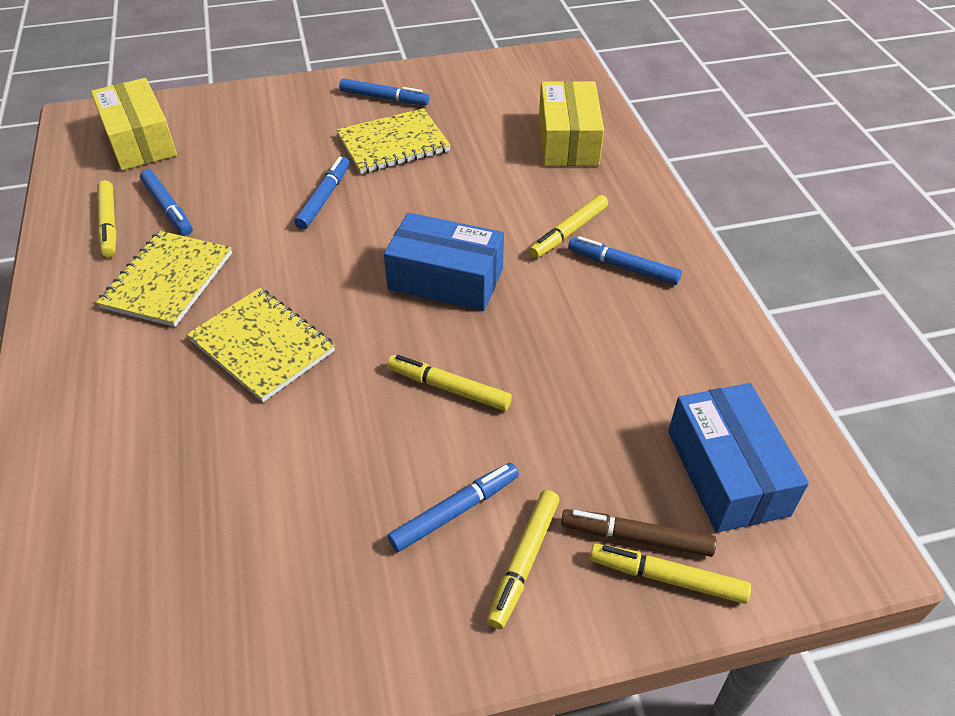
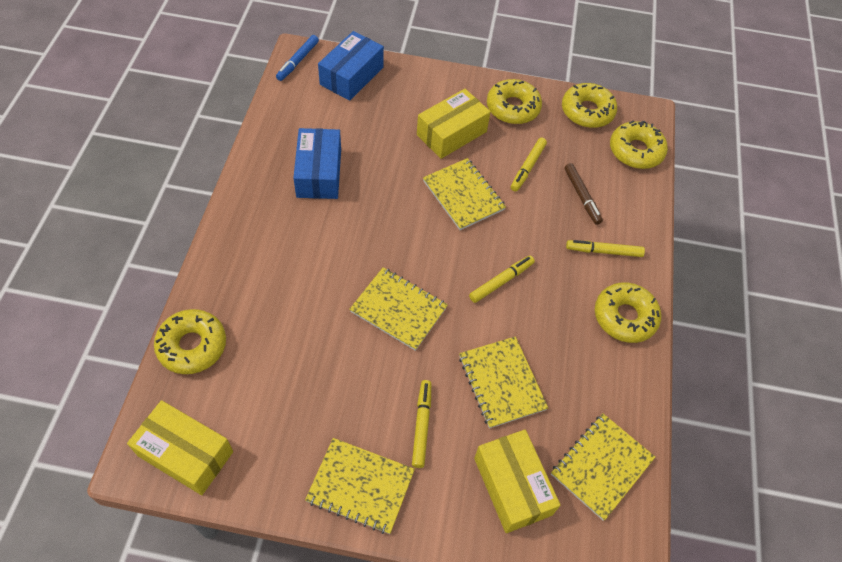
blue marker: 5 -> 1
yellow box: 2 -> 3
yellow donut: 0 -> 5
yellow marker: 5 -> 4
yellow notebook: 3 -> 5

